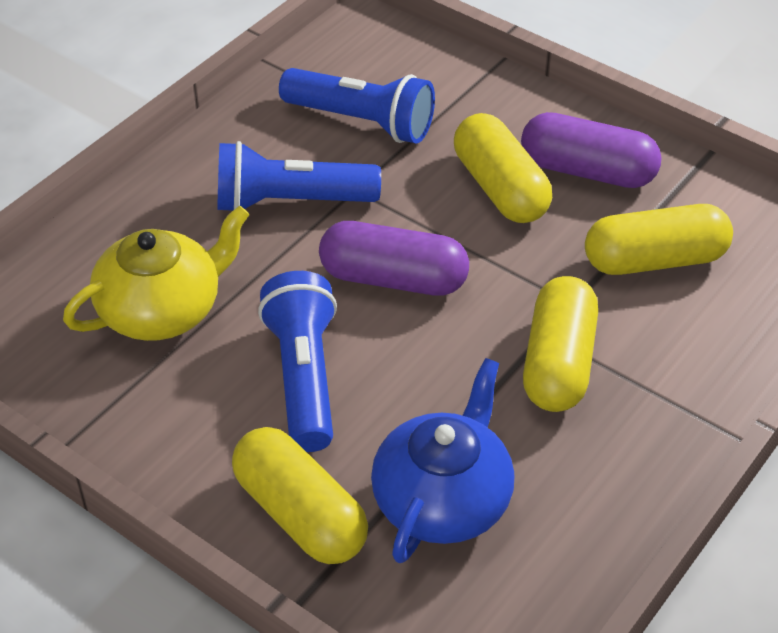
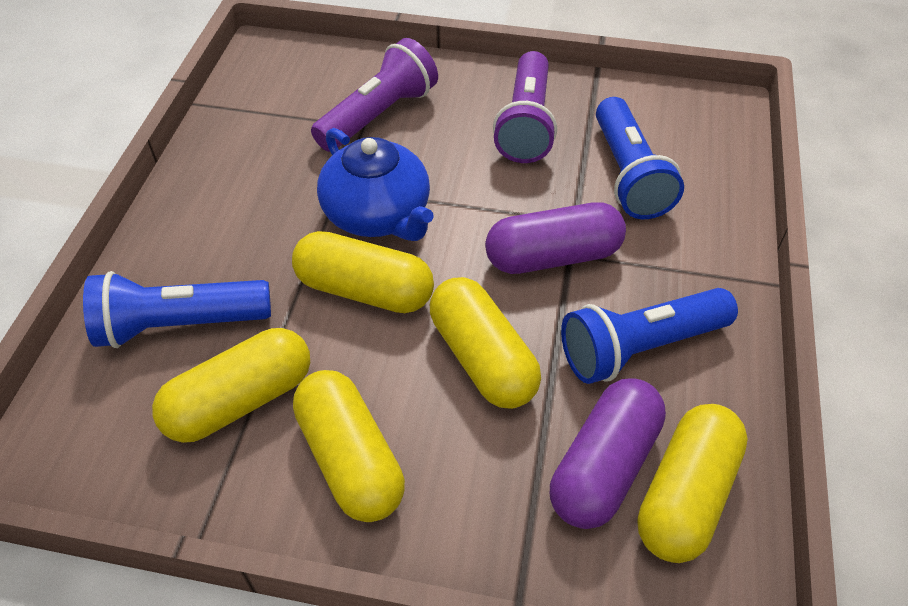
purple flashlight: 0 -> 2
yellow capsule: 4 -> 5
yellow teapot: 1 -> 0

